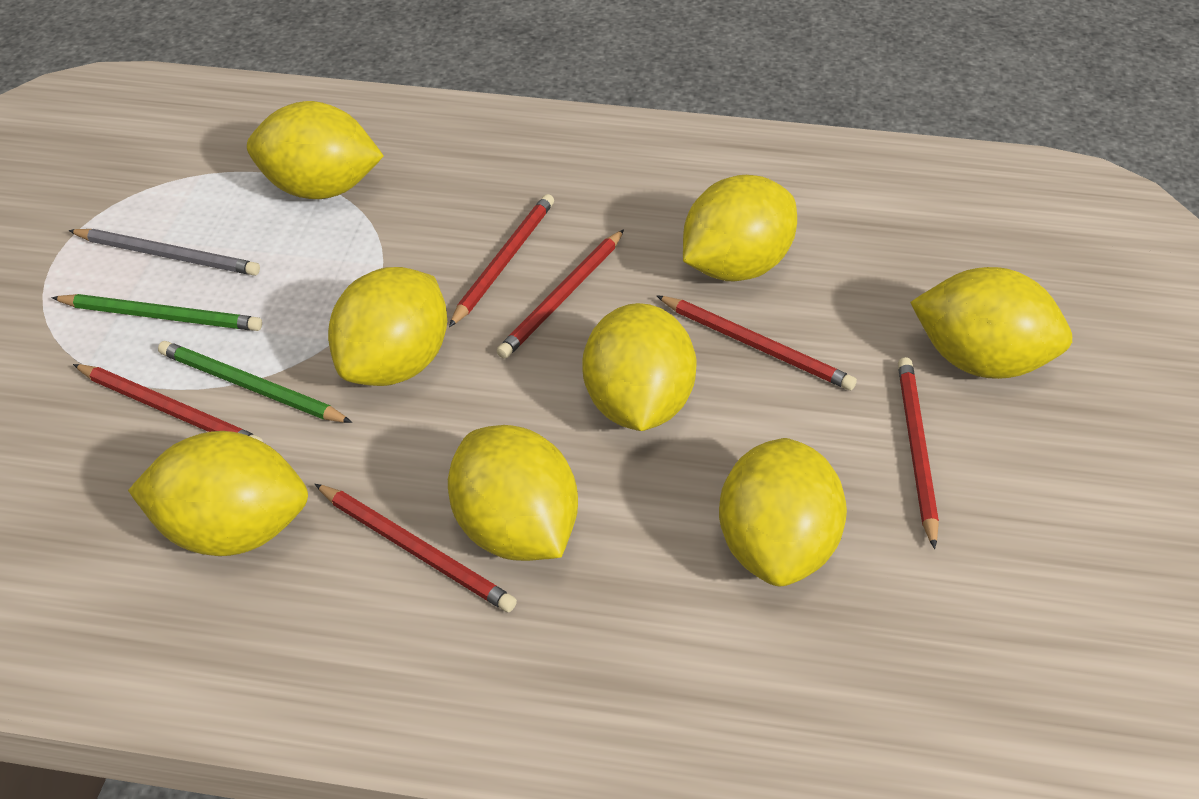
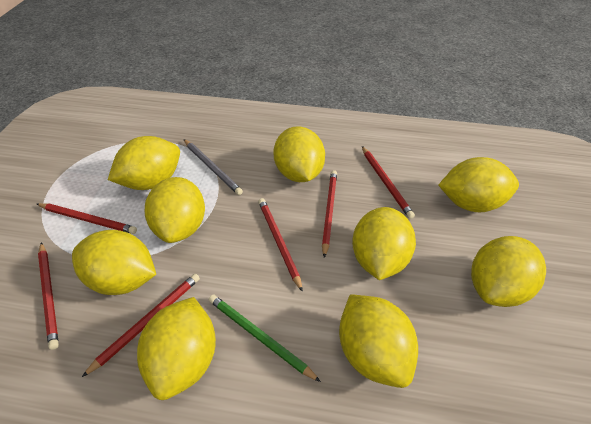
green pencil: 2 -> 1
yellow lemon: 8 -> 9

